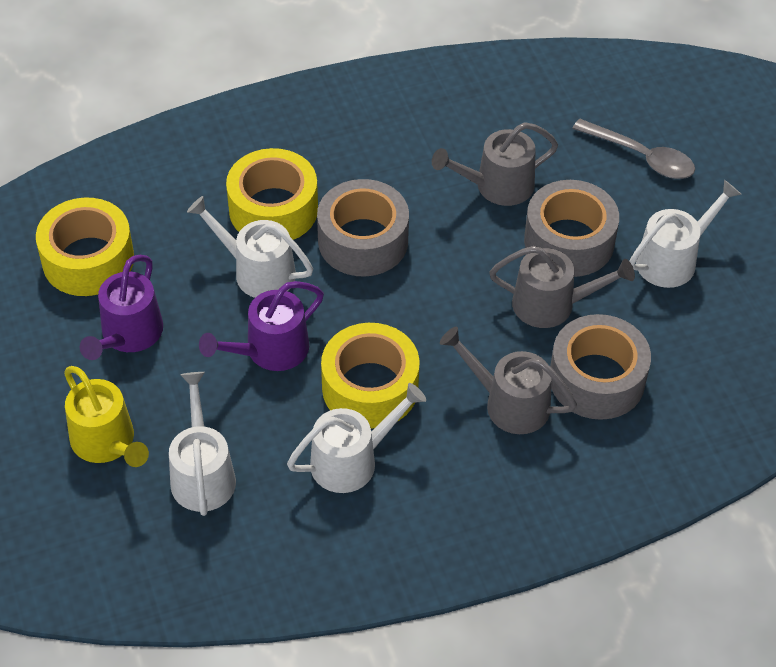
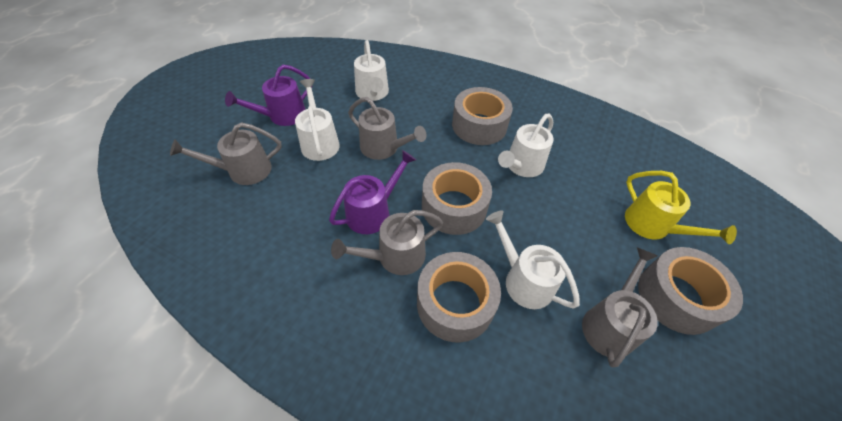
grey spoon: 1 -> 0
grey tape: 3 -> 4
grey watering can: 3 -> 4
yellow tape: 3 -> 0

